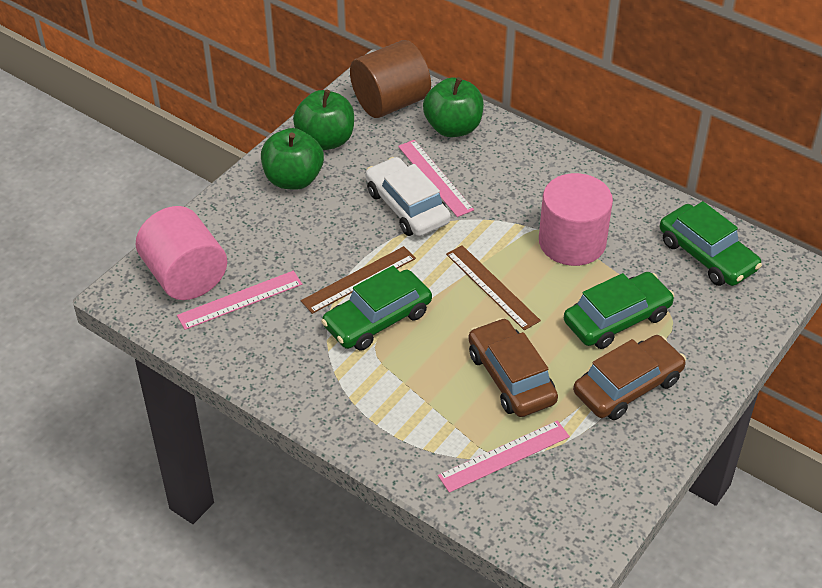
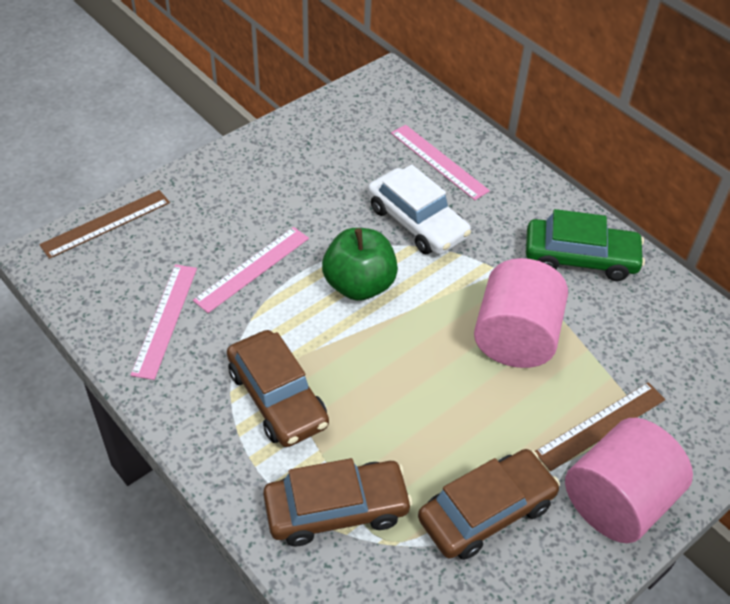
brown car: 2 -> 3
brown cylinder: 1 -> 0
green apple: 3 -> 1
green car: 3 -> 1

